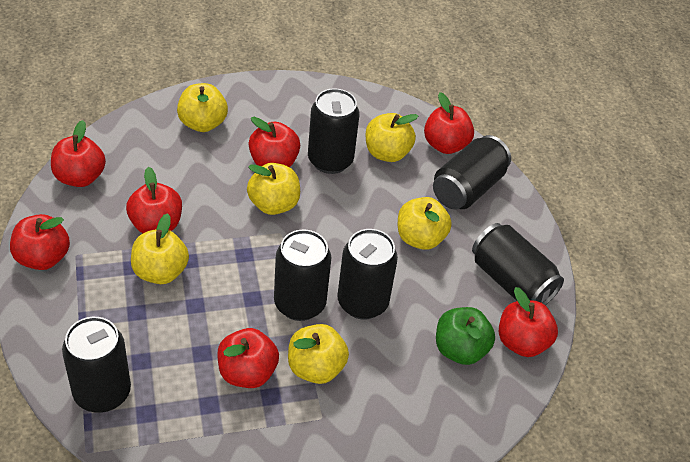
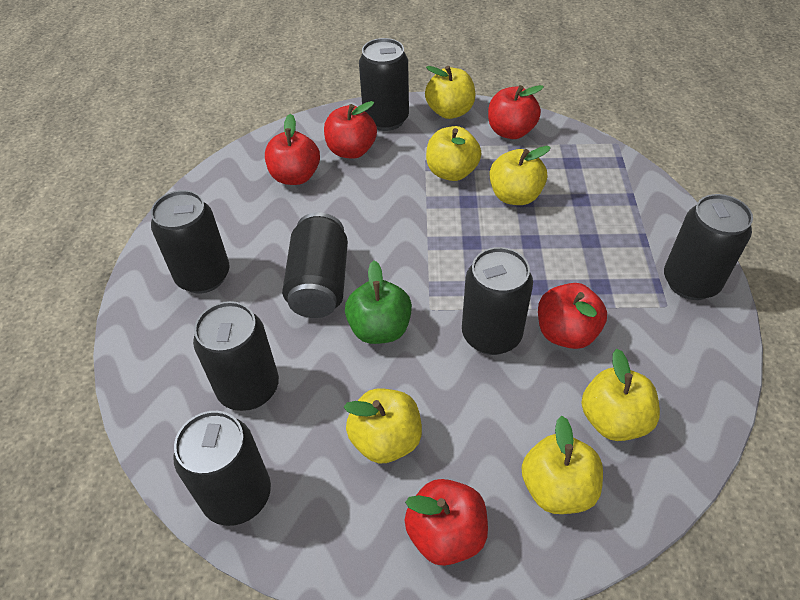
black can: 6 -> 7
red apple: 7 -> 5

